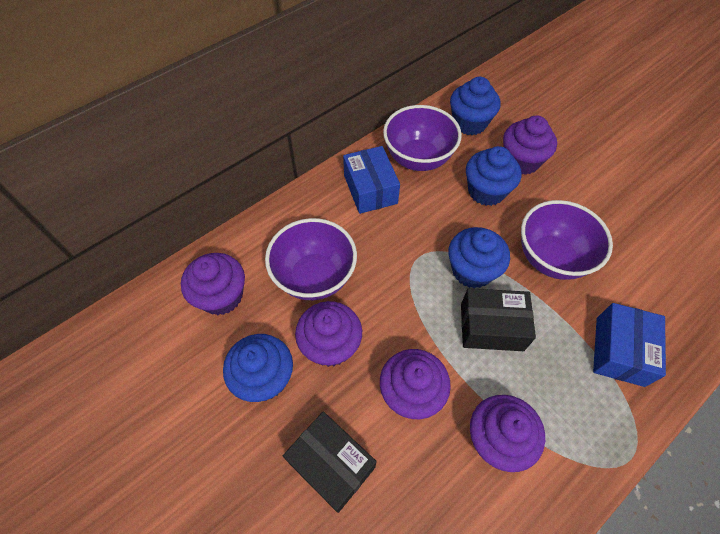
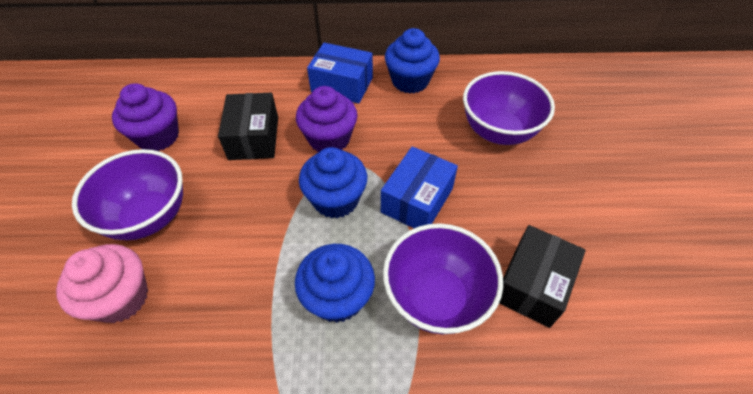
blue cupcake: 4 -> 3
pink cupcake: 0 -> 1
purple cupcake: 5 -> 2

